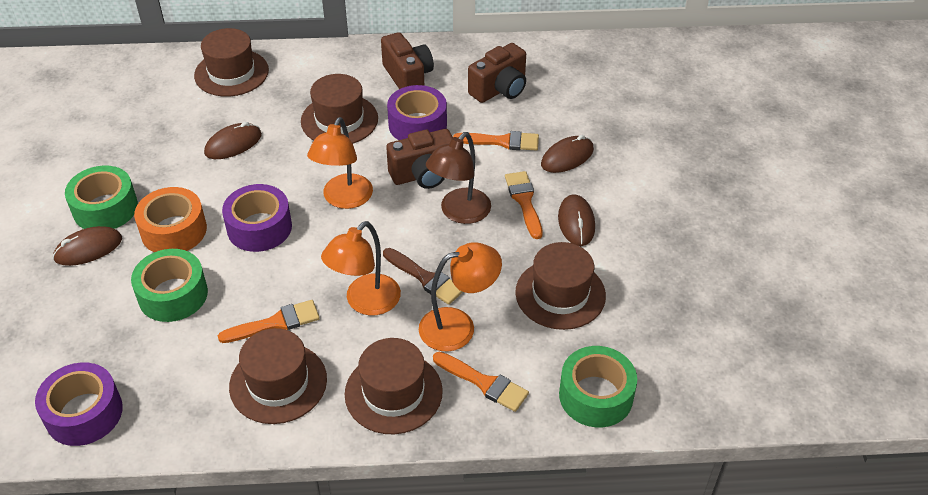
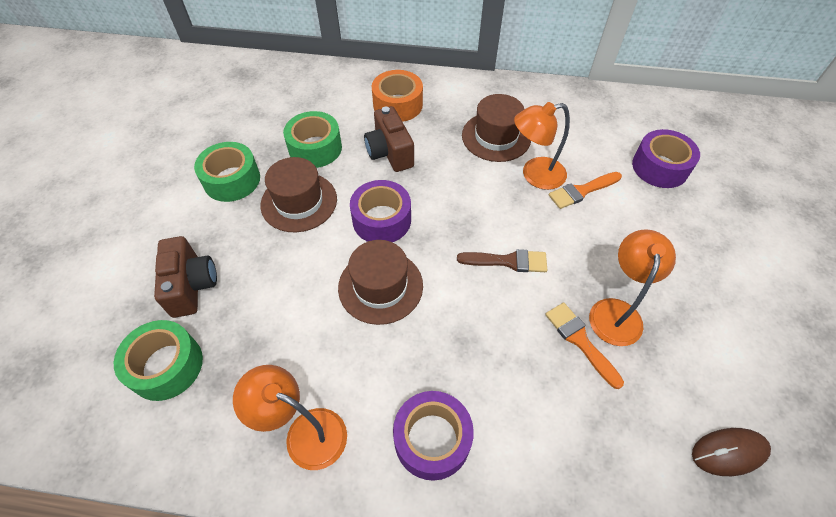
brown camera: 3 -> 2
brown hat: 5 -> 3
brown lamp: 1 -> 0
brown mouse: 4 -> 1
orange brush: 4 -> 2

